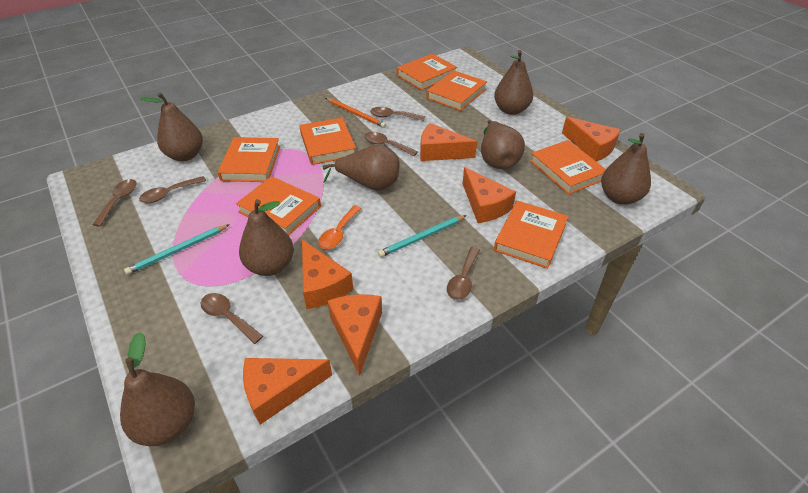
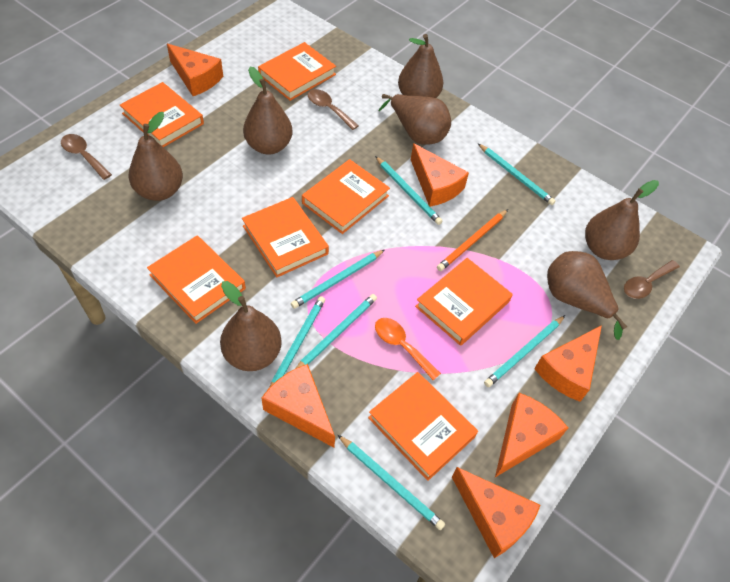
brown spoon: 6 -> 3
turquoise pencil: 2 -> 7

